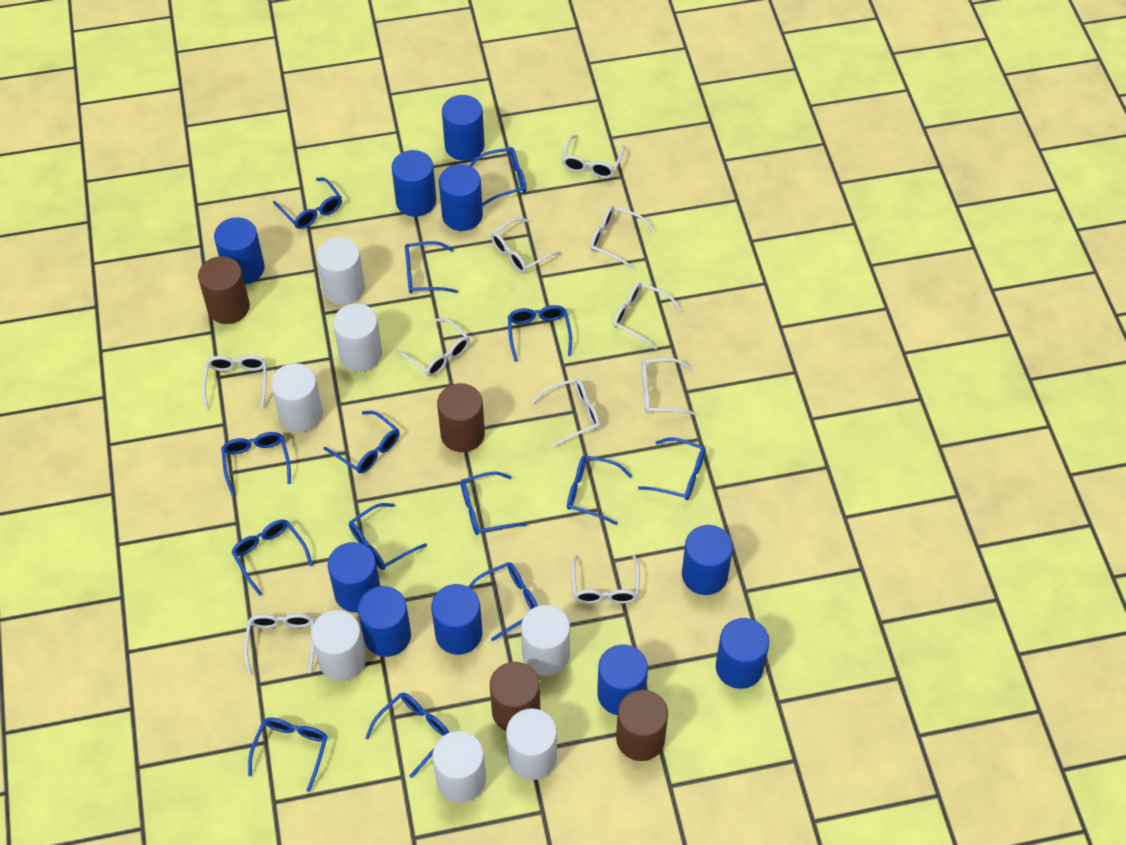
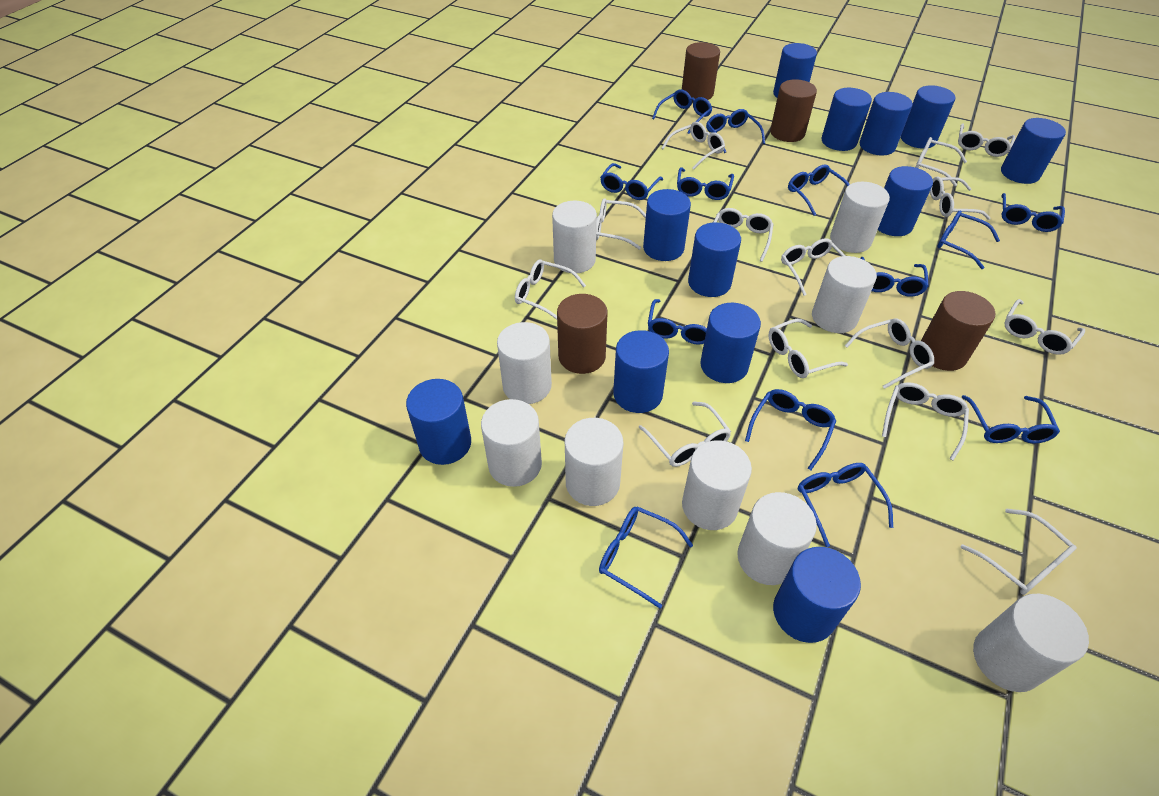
blue cylinder: 10 -> 12
blue glasses: 14 -> 13
white cylinder: 7 -> 9
white glasses: 10 -> 14

